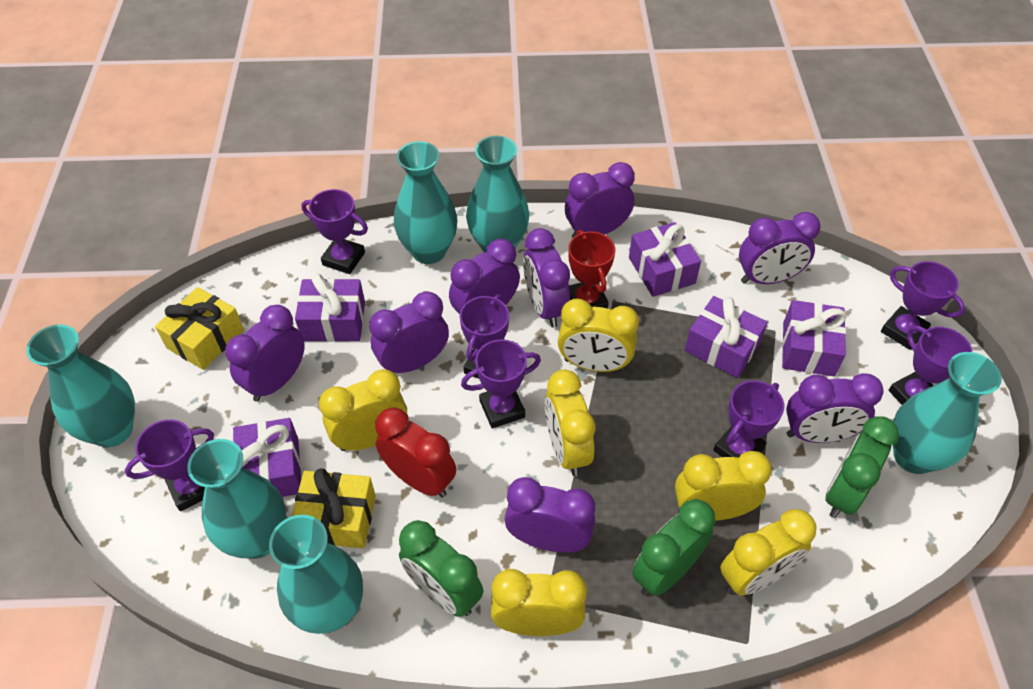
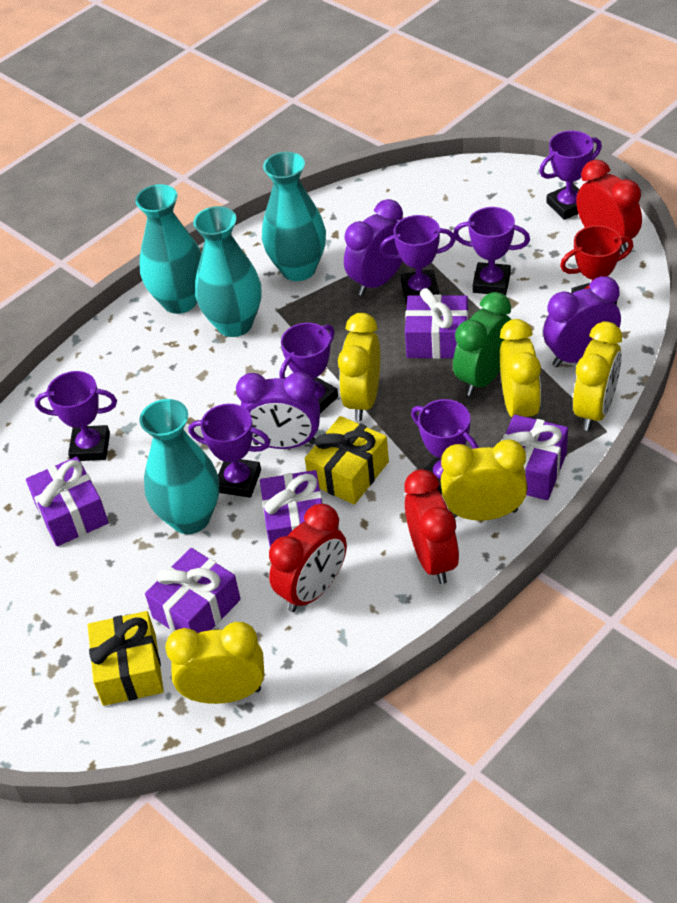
green clock: 3 -> 1
purple clock: 8 -> 3
red clock: 1 -> 3
turquoise vase: 6 -> 4
yellow clock: 6 -> 5

